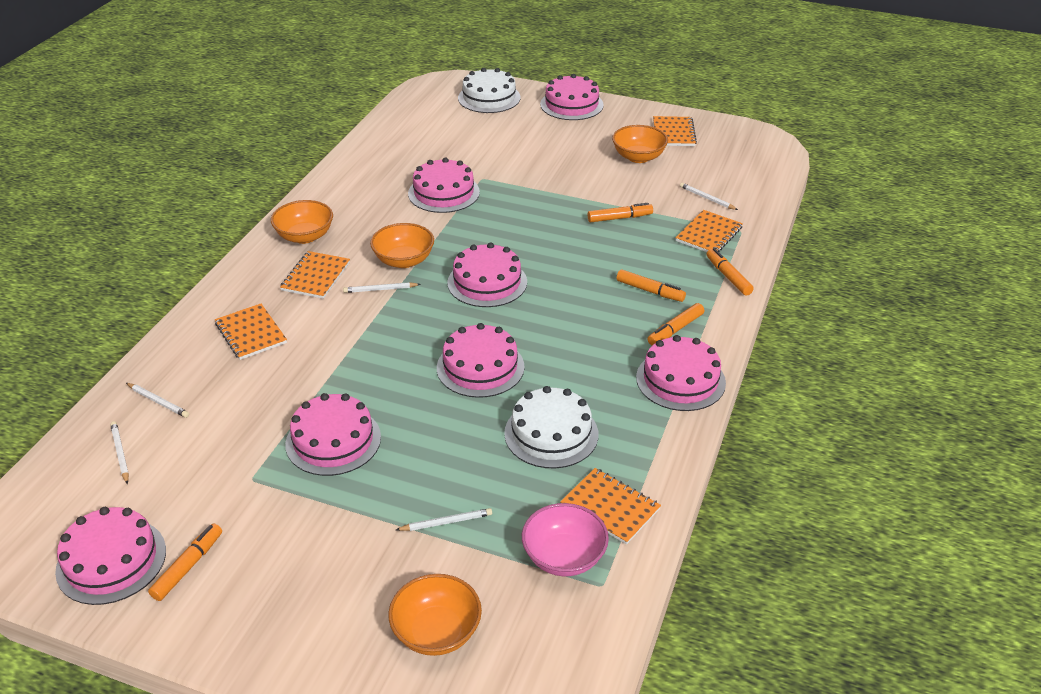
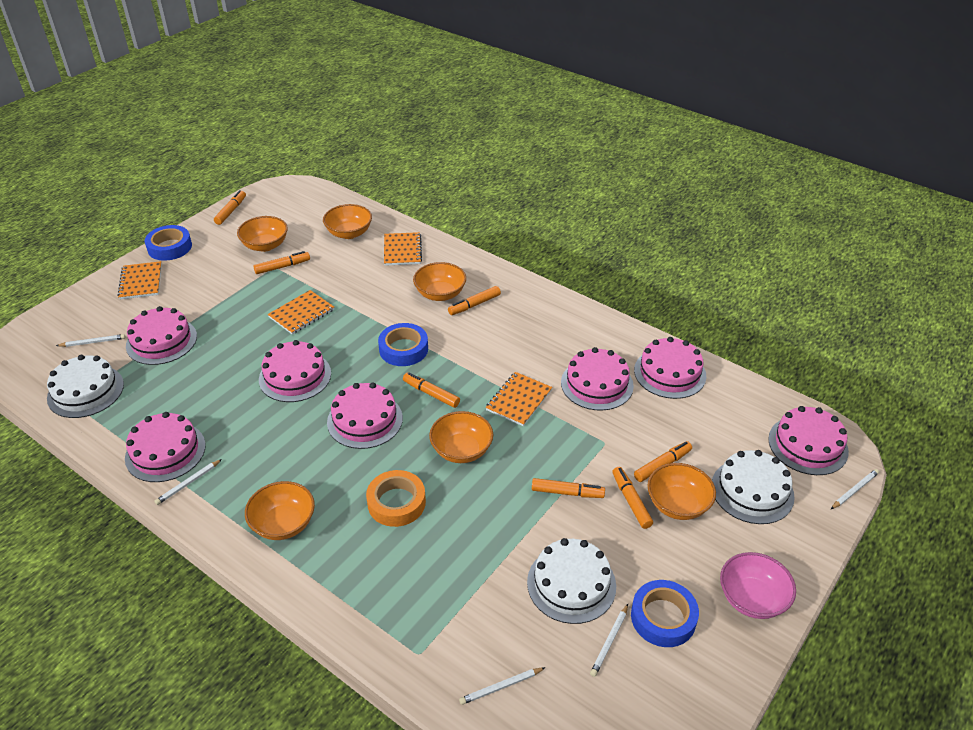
blue tape: 0 -> 3
orange bowl: 4 -> 6
orange marker: 5 -> 7
orange notebook: 5 -> 4
orange tape: 0 -> 1
white cake: 2 -> 3

